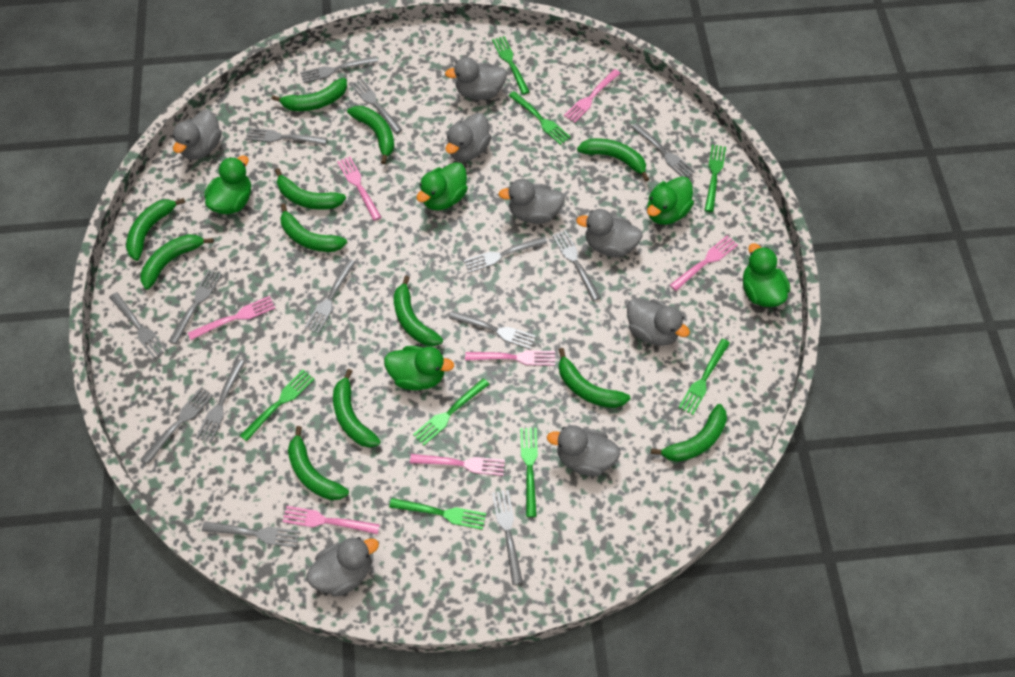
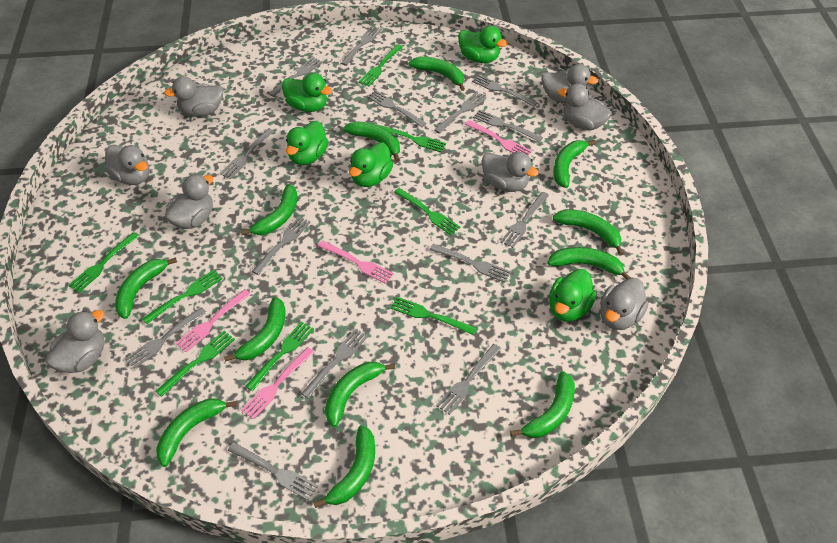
pink fork: 7 -> 4

